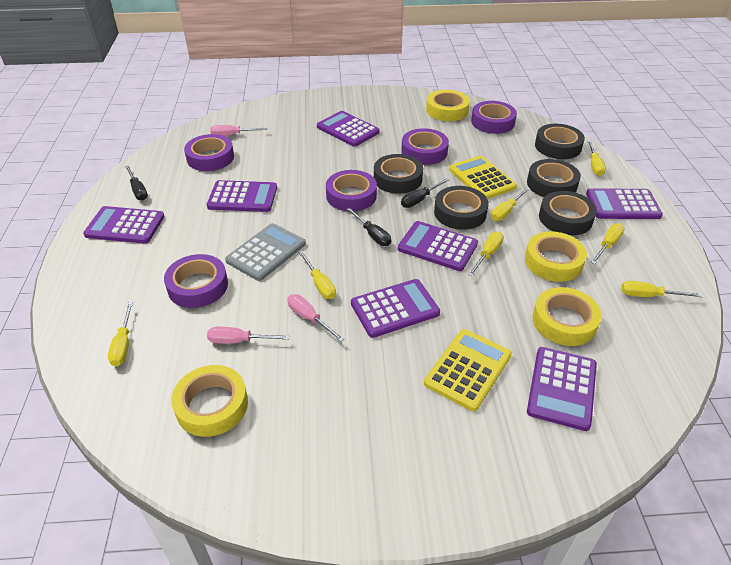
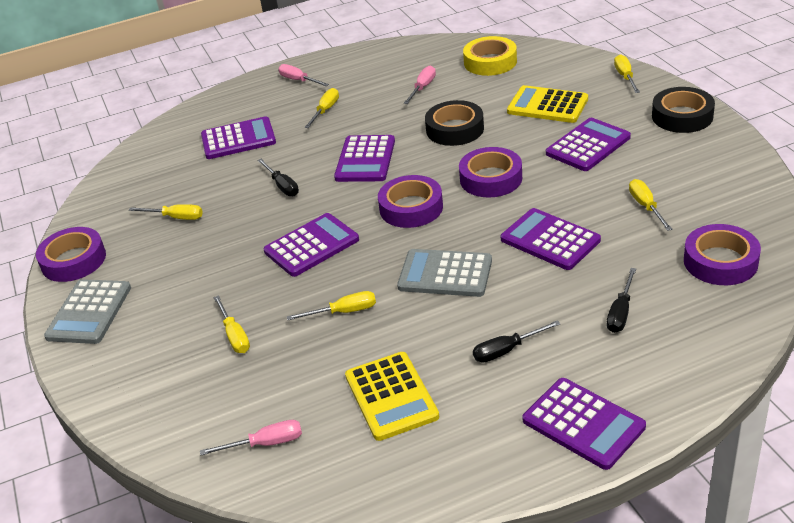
black tape: 5 -> 2
grey calculator: 1 -> 2
purple calculator: 7 -> 6
purple tape: 5 -> 4
yellow screwdriver: 7 -> 6
yellow tape: 4 -> 1

